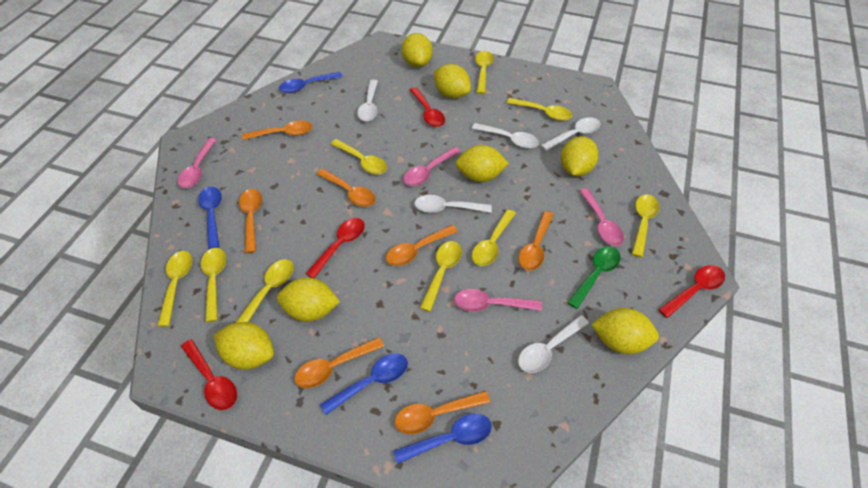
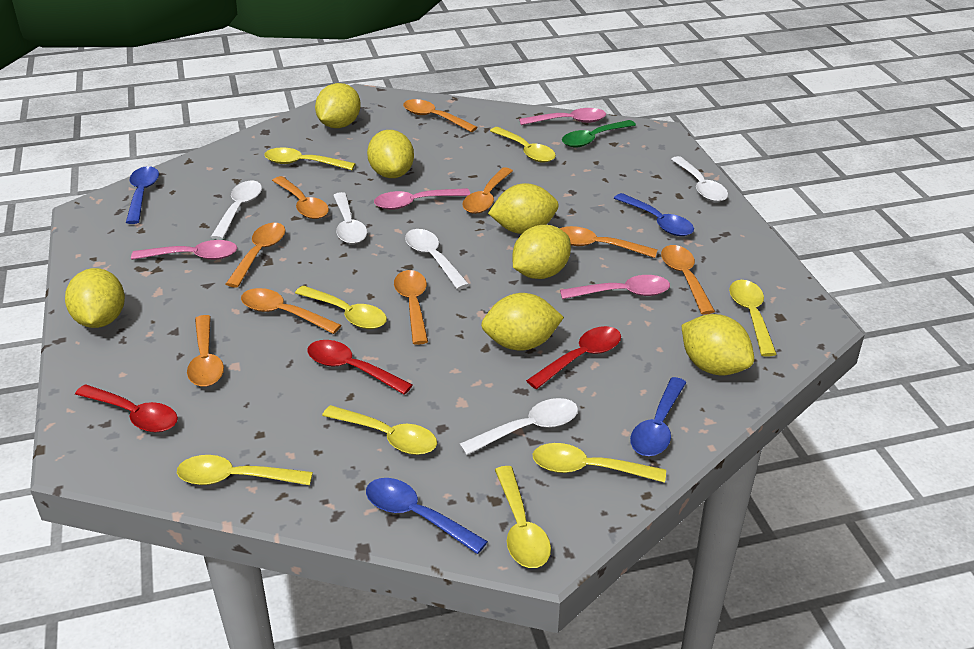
orange spoon: 7 -> 9
red spoon: 4 -> 3
yellow spoon: 9 -> 8

